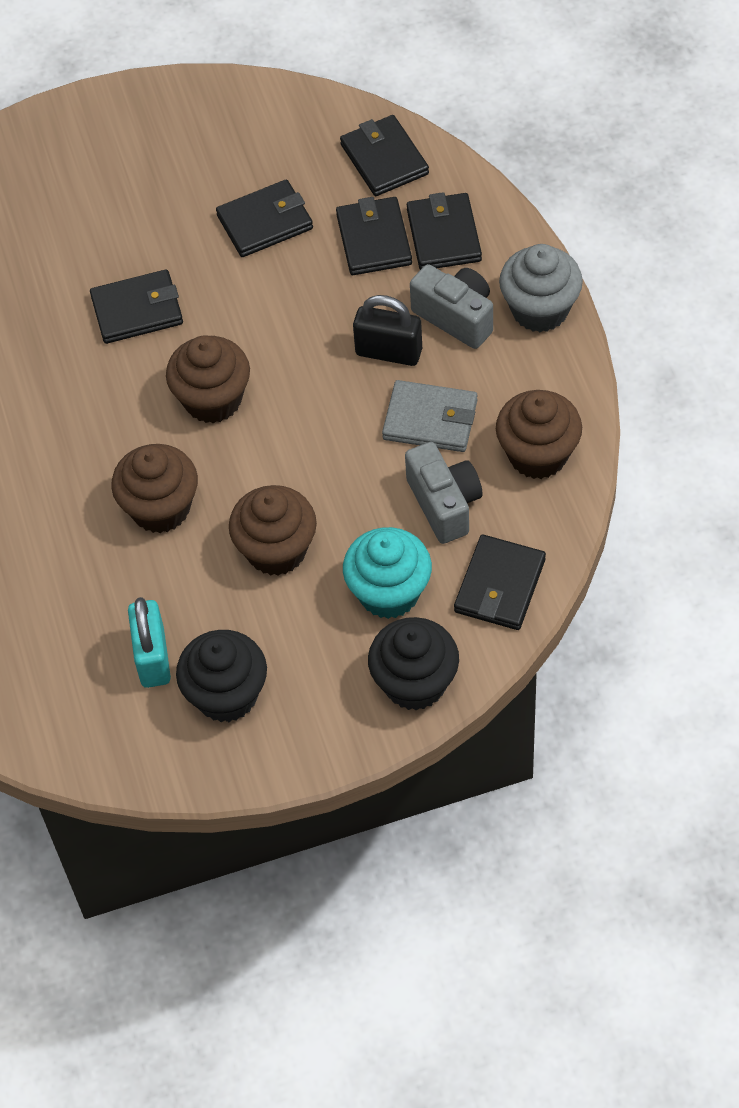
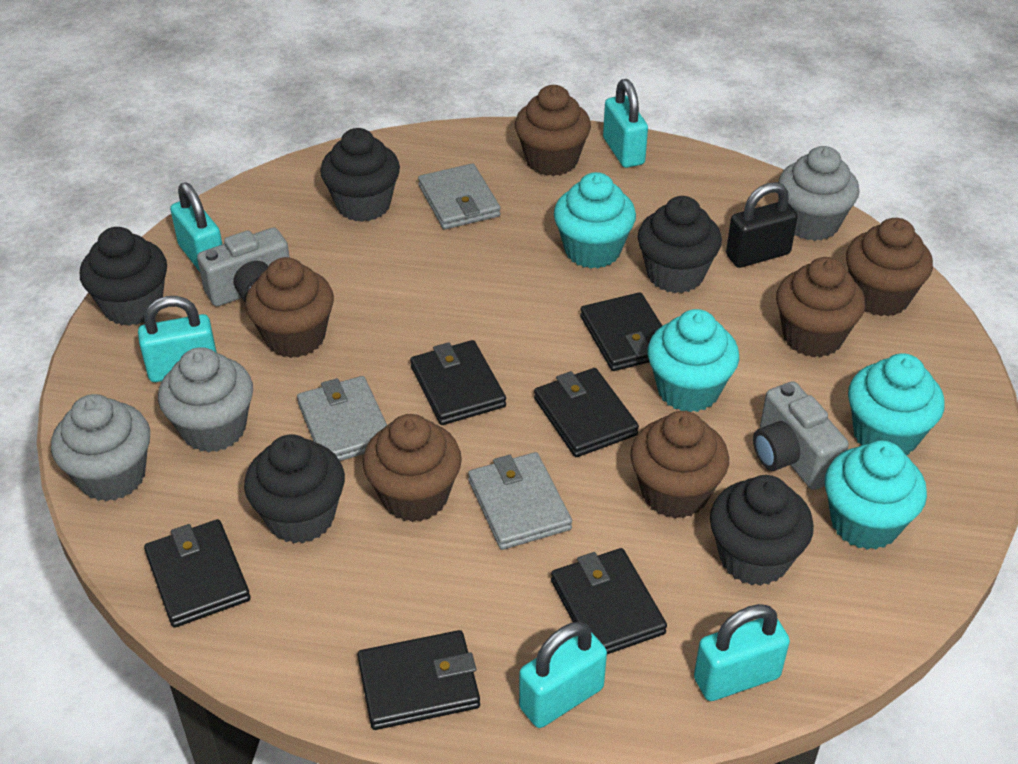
black cupcake: 2 -> 5
brown cupcake: 4 -> 6
grey cupcake: 1 -> 3
grey wallet: 1 -> 3
turquoise cupcake: 1 -> 4
turquoise padlock: 1 -> 5

